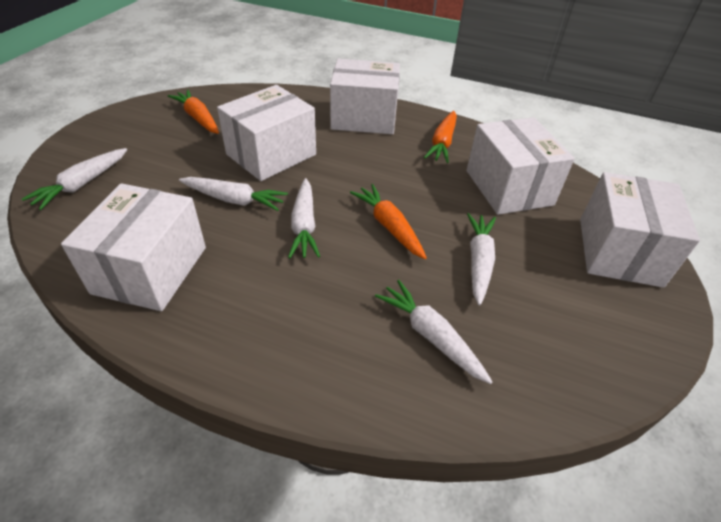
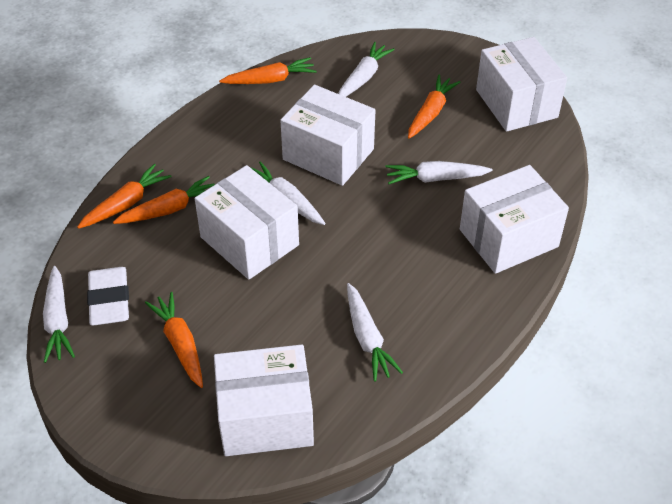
orange carrot: 3 -> 5
white eraser: 0 -> 1

